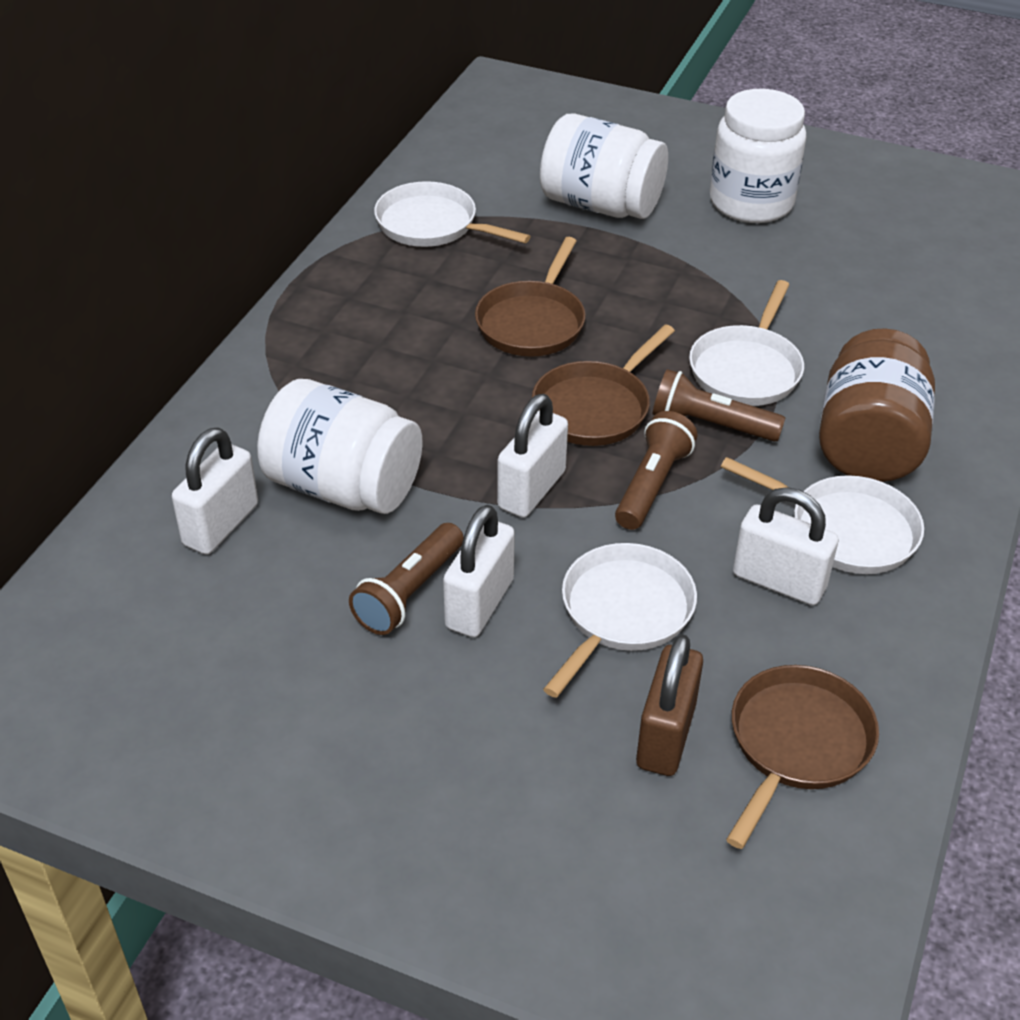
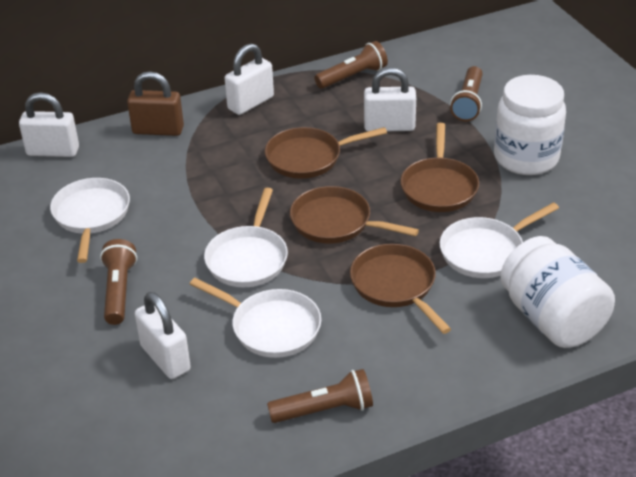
brown flashlight: 3 -> 4
brown jar: 1 -> 0
brown pan: 3 -> 4
white jar: 3 -> 2

